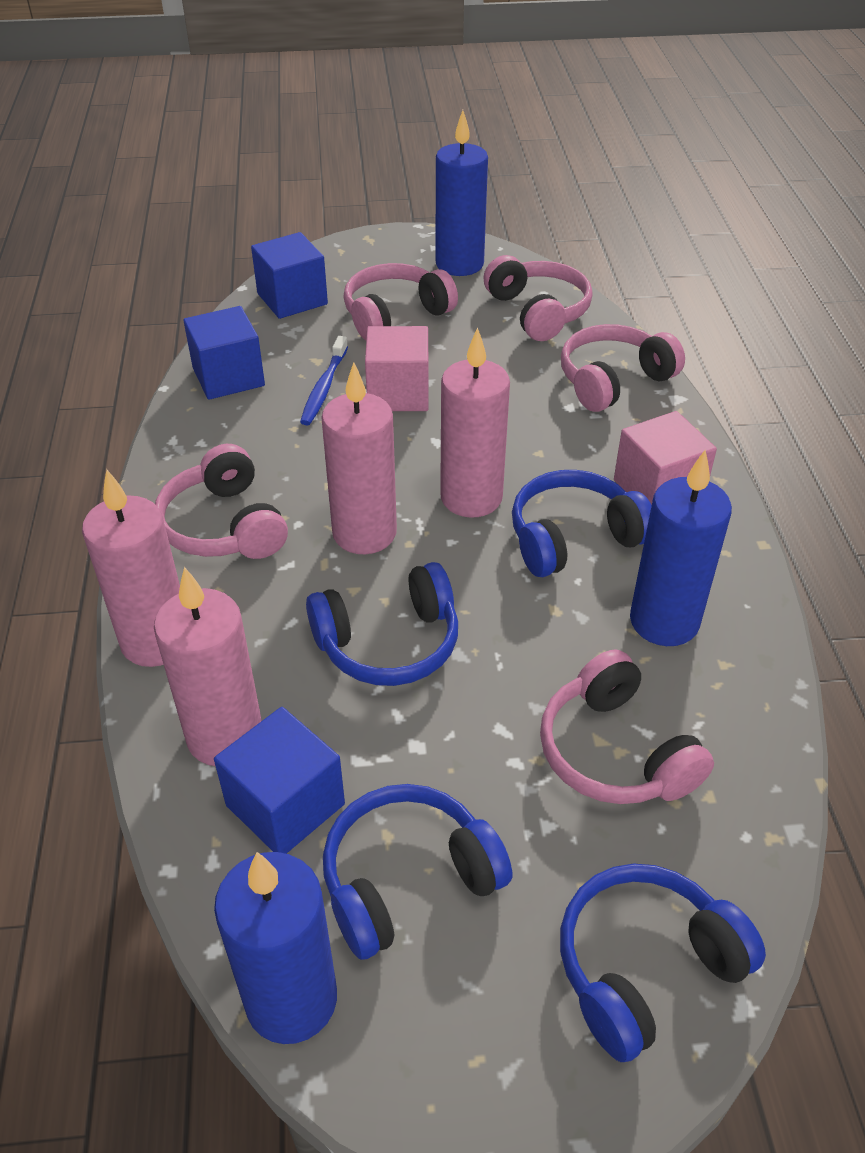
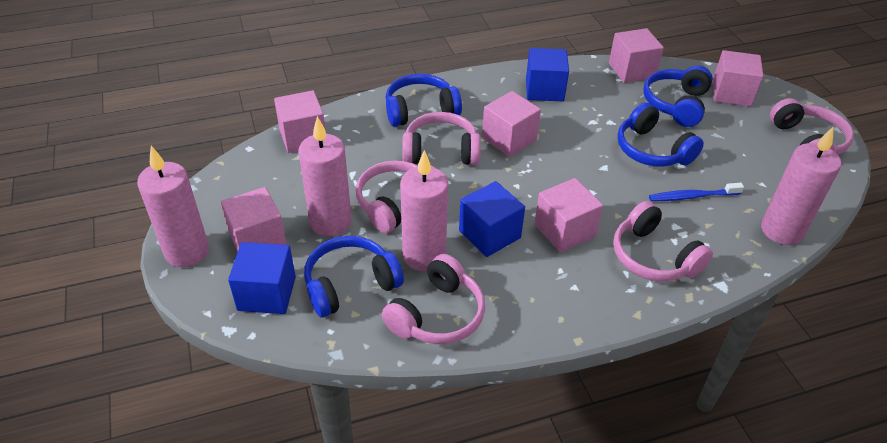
blue candle: 3 -> 0
pink cube: 2 -> 6

